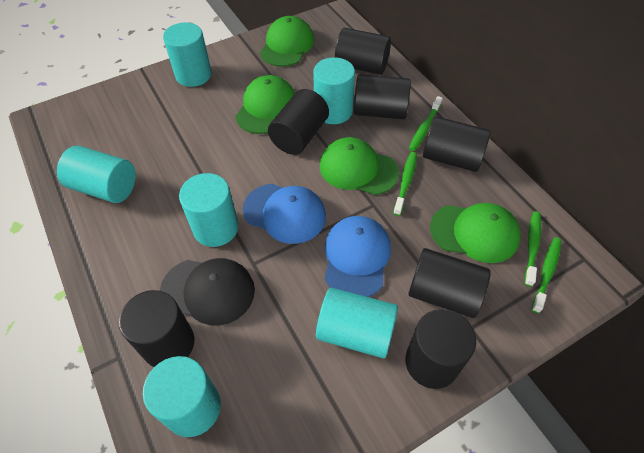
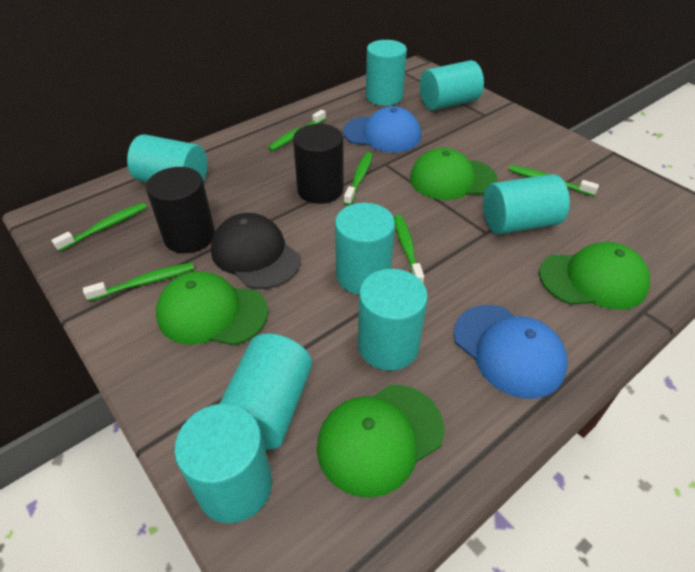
black cylinder: 7 -> 2
green toothbrush: 4 -> 6
turquoise cylinder: 6 -> 8

